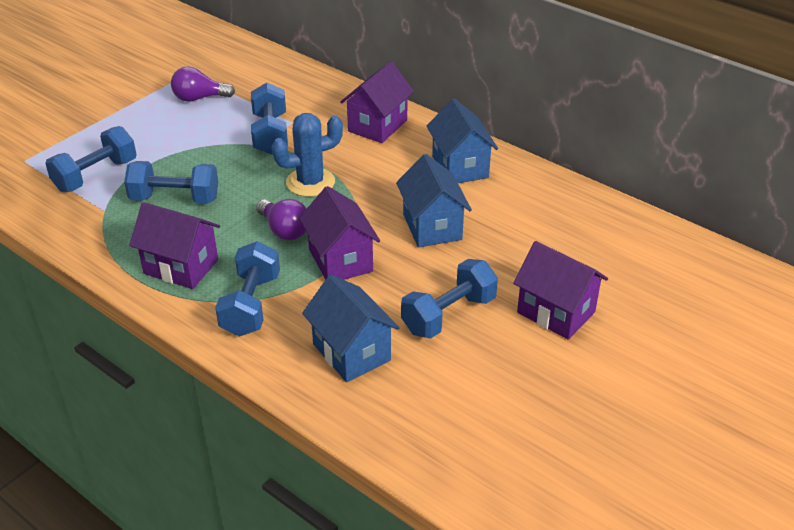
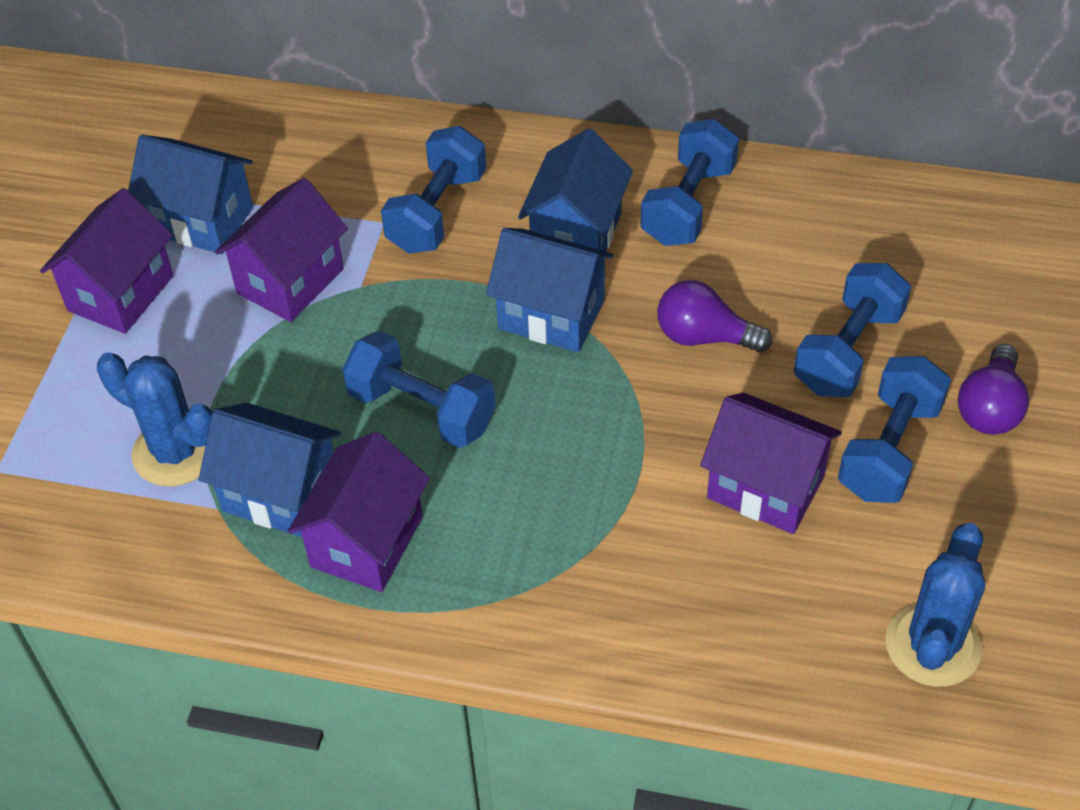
blue cactus: 1 -> 2
blue house: 3 -> 4

